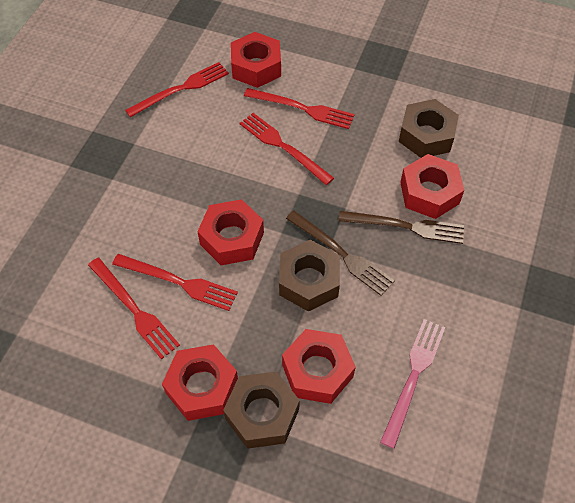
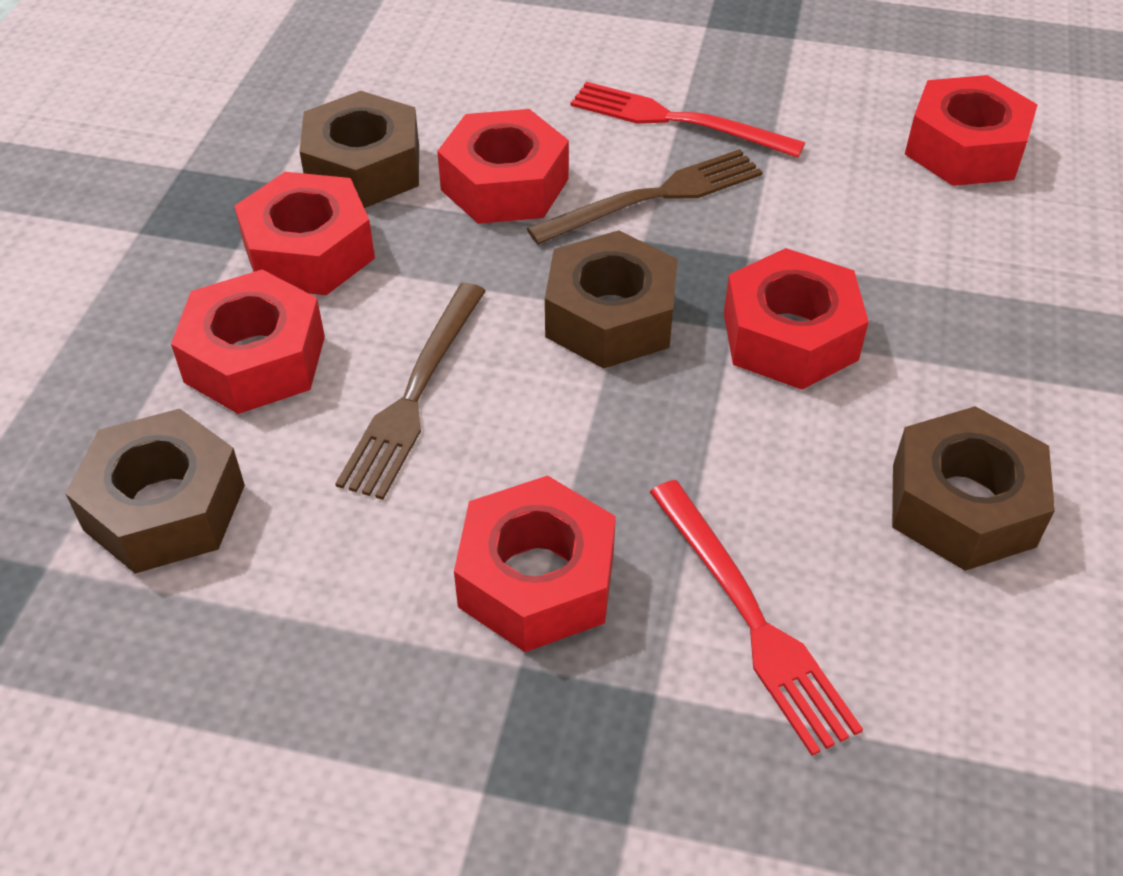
brown nut: 3 -> 4
pink fork: 1 -> 0
red fork: 5 -> 2
red nut: 5 -> 6

